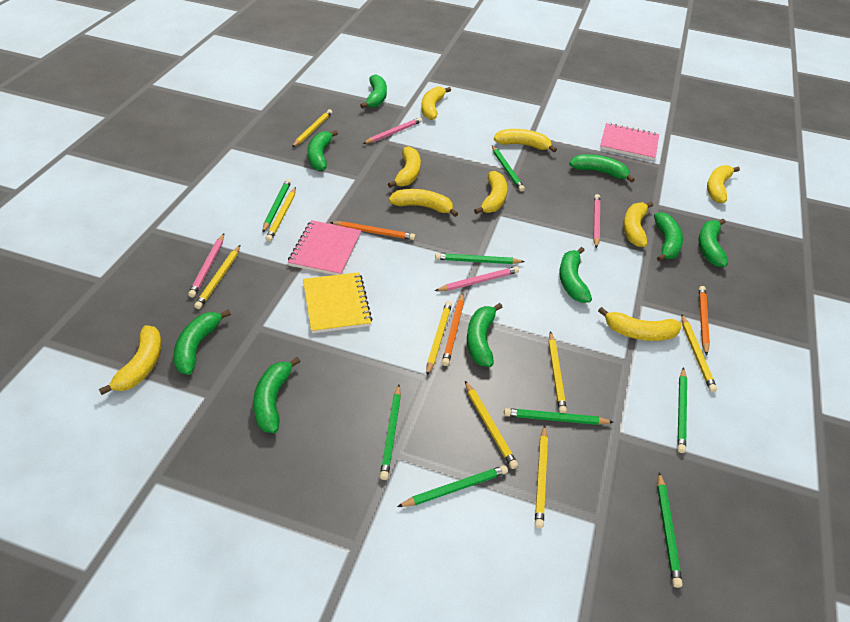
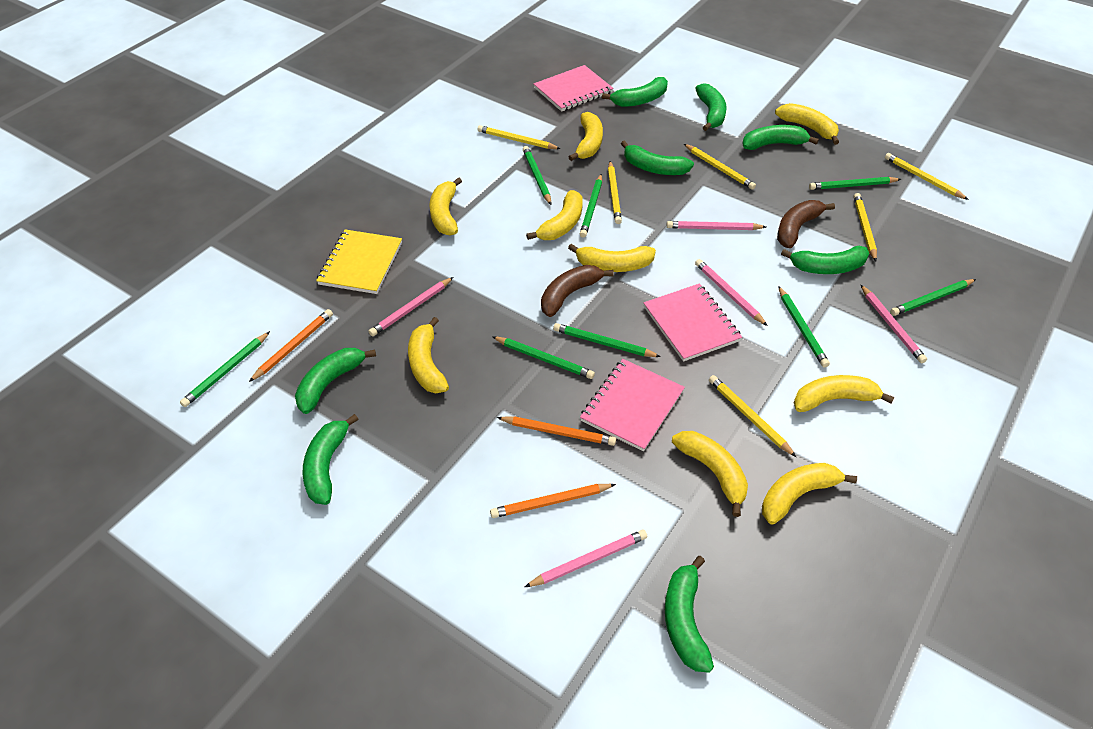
brown banana: 0 -> 2
green banana: 9 -> 8
pink notebook: 2 -> 3
pink pencil: 4 -> 5
yellow pencil: 8 -> 6

